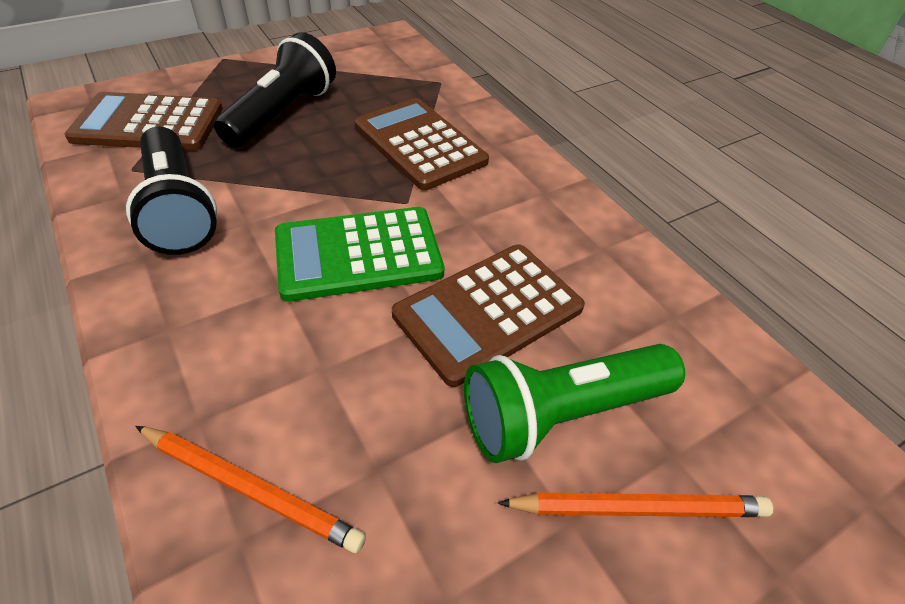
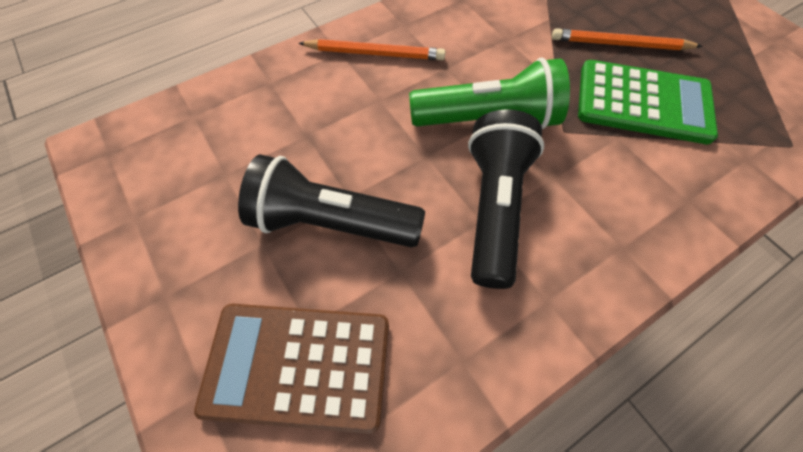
brown calculator: 3 -> 1

